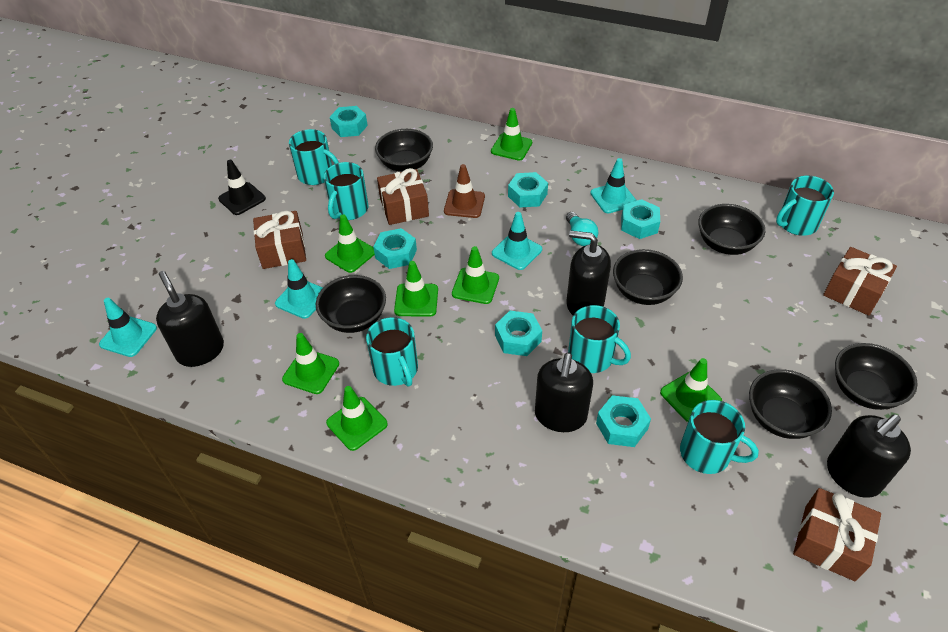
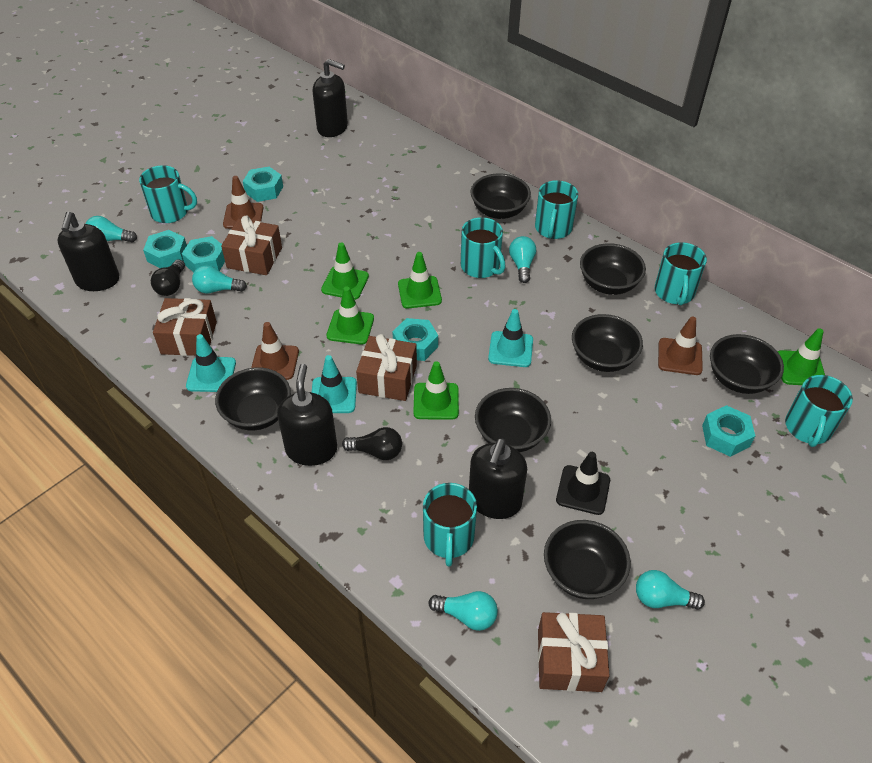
black bowl: 6 -> 7
black light bulb: 0 -> 2
brown traffic cone: 1 -> 3
green traffic cone: 7 -> 5
turquoise light bulb: 1 -> 5
turquoise nut: 6 -> 5
turquoise traffic cone: 4 -> 3

